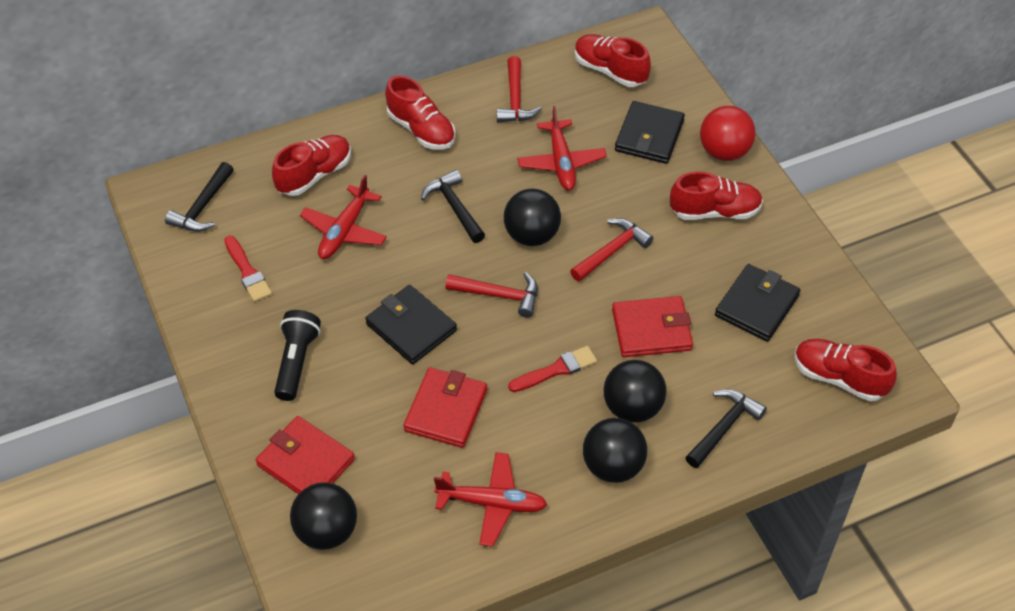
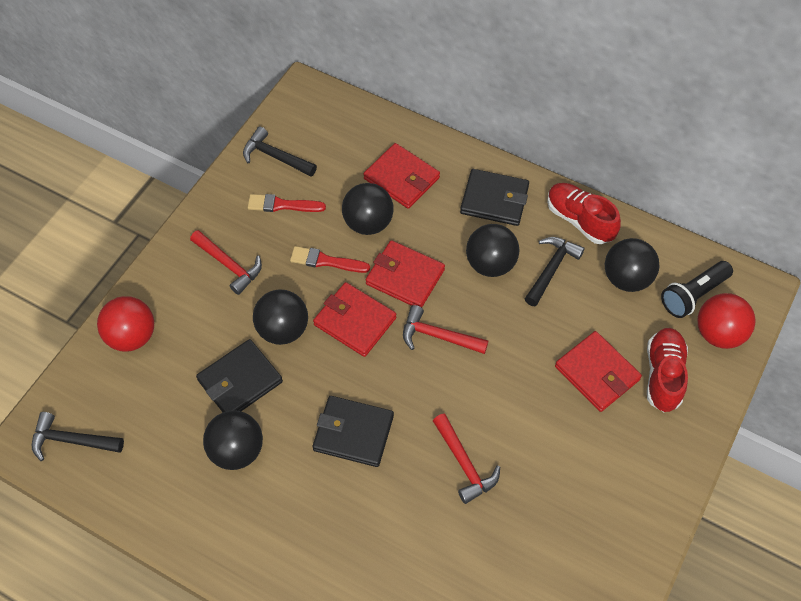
black ball: 4 -> 5
red ball: 1 -> 2
red plane: 3 -> 0
red shoe: 5 -> 2
red wallet: 3 -> 4

